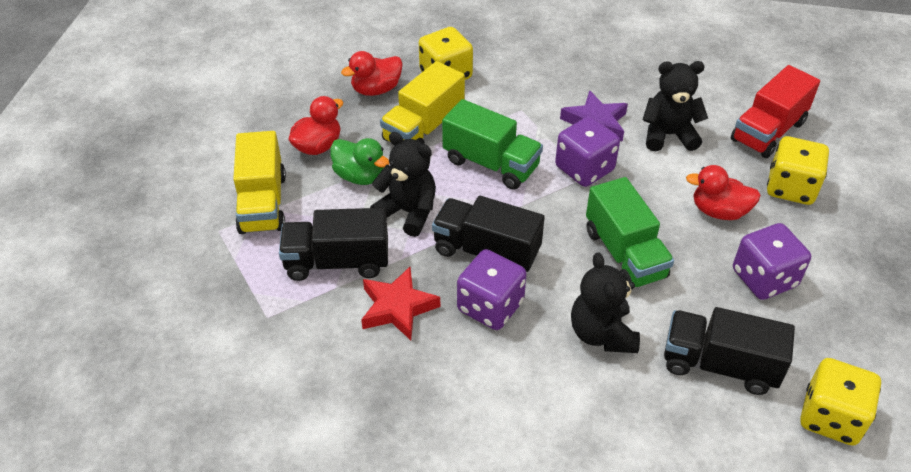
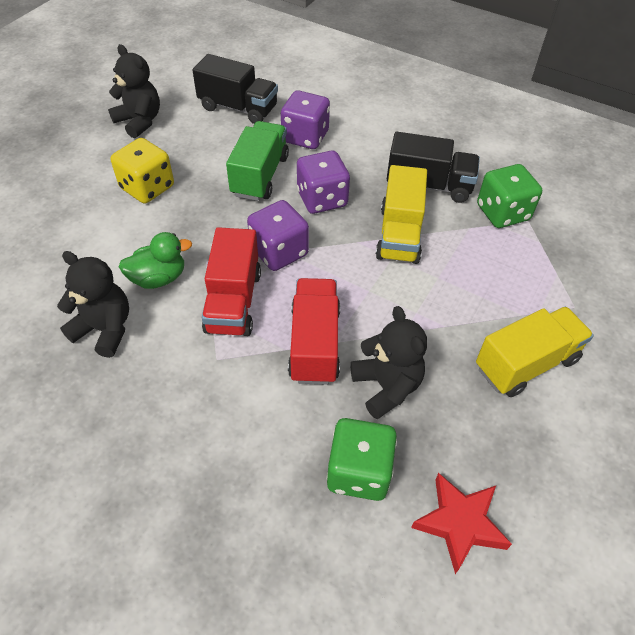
black truck: 3 -> 2
green dice: 0 -> 2
green truck: 2 -> 1
purple star: 1 -> 0
red duck: 3 -> 0
red truck: 1 -> 2
yellow dice: 3 -> 1

